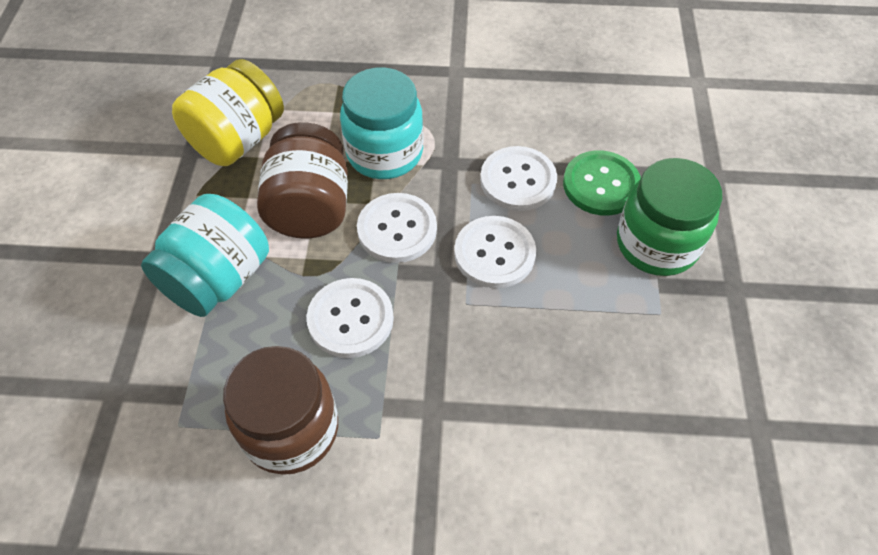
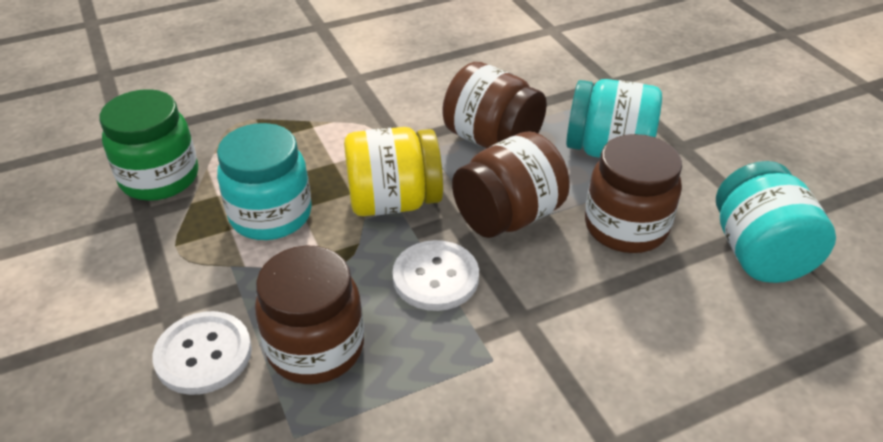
brown jar: 2 -> 4
green button: 1 -> 0
turquoise jar: 2 -> 3
white button: 4 -> 2

